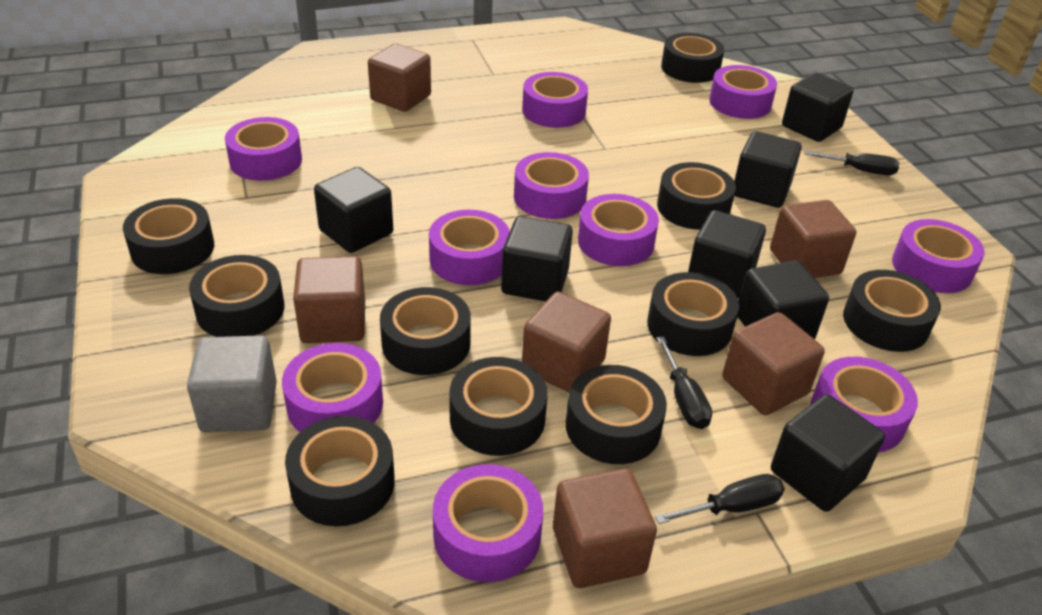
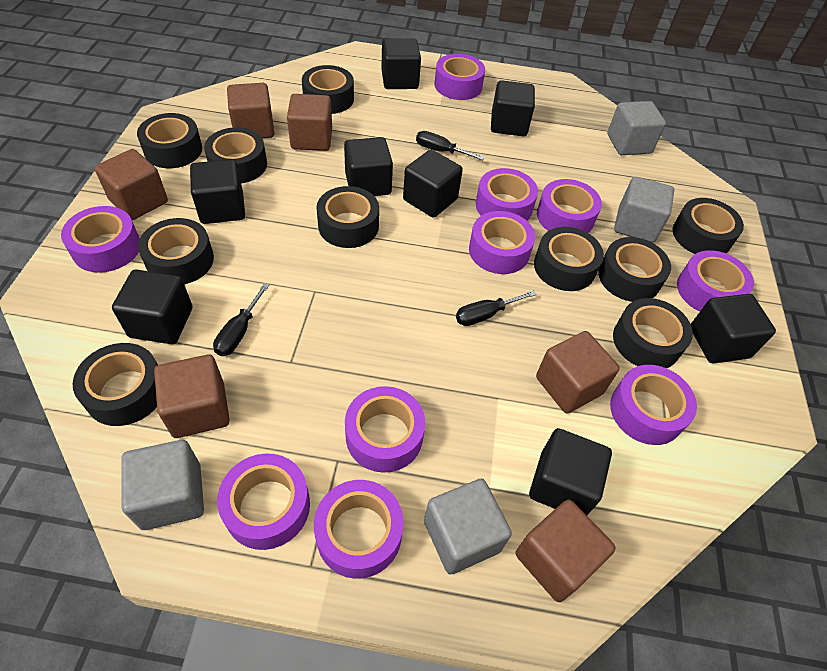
black cube: 7 -> 8
grey cube: 1 -> 4

